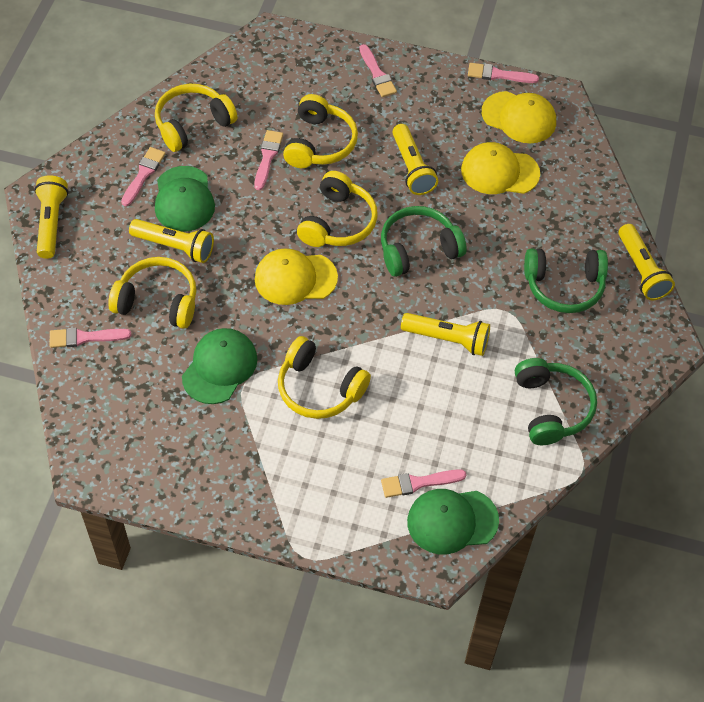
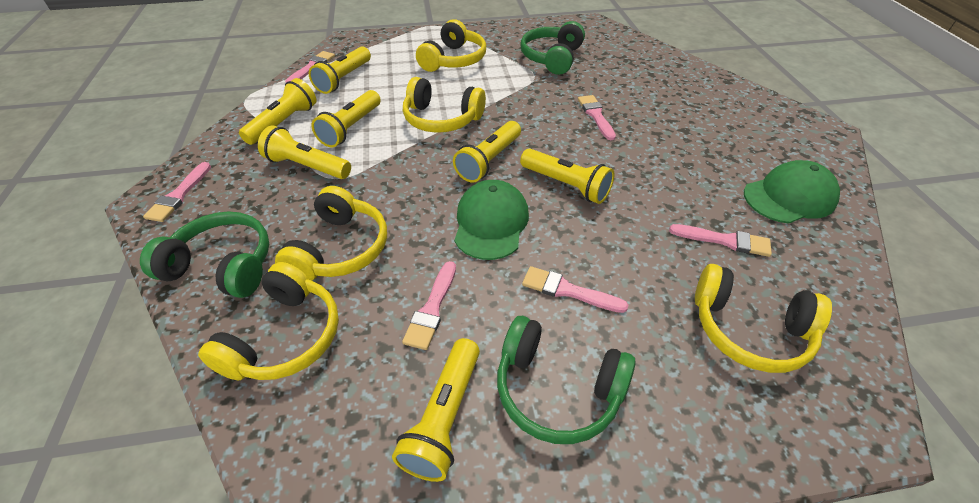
green cap: 3 -> 2
yellow cap: 3 -> 0
yellow flashlight: 5 -> 7

